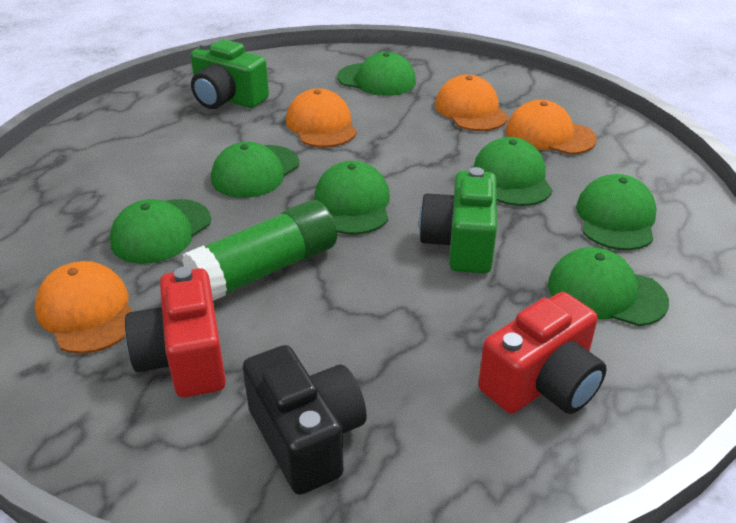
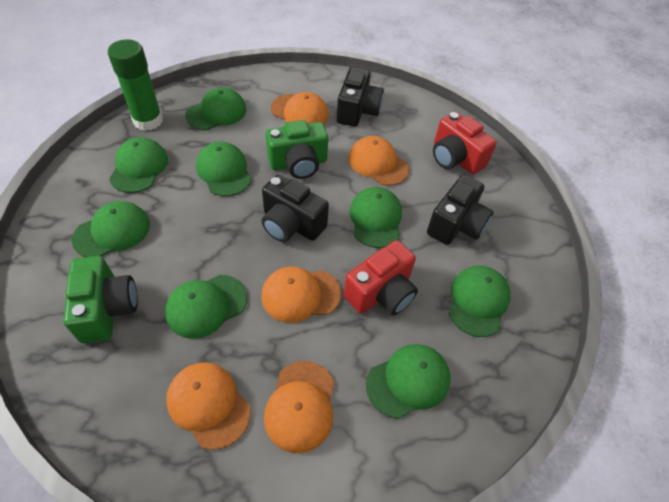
black camera: 1 -> 3
green cap: 7 -> 8
orange cap: 4 -> 5

